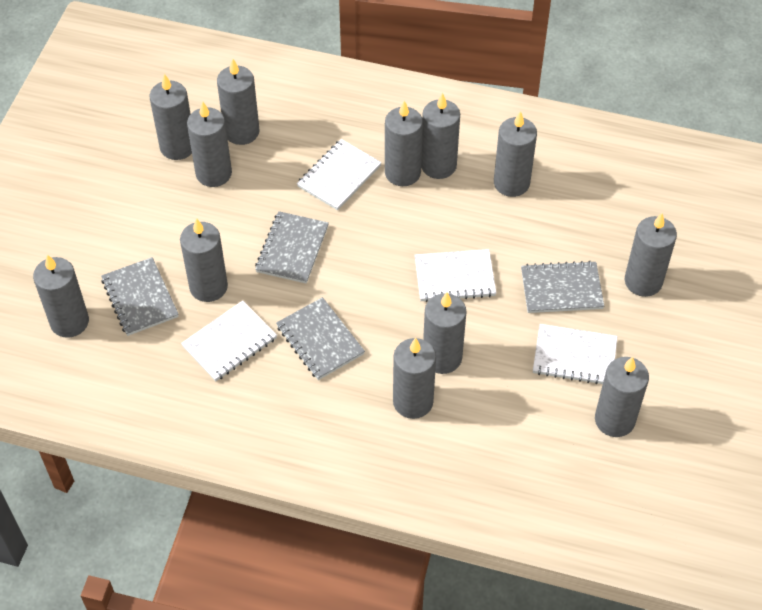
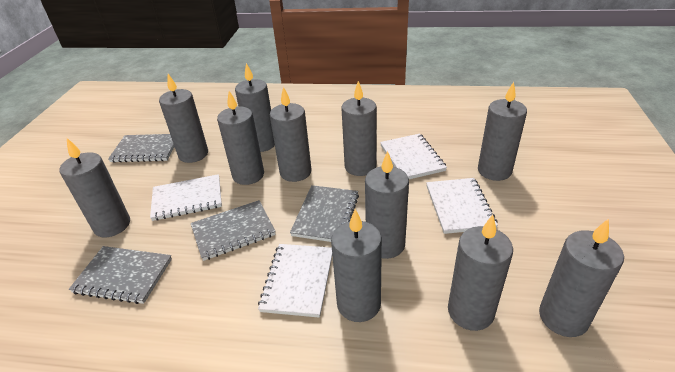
grey candle: 12 -> 11

